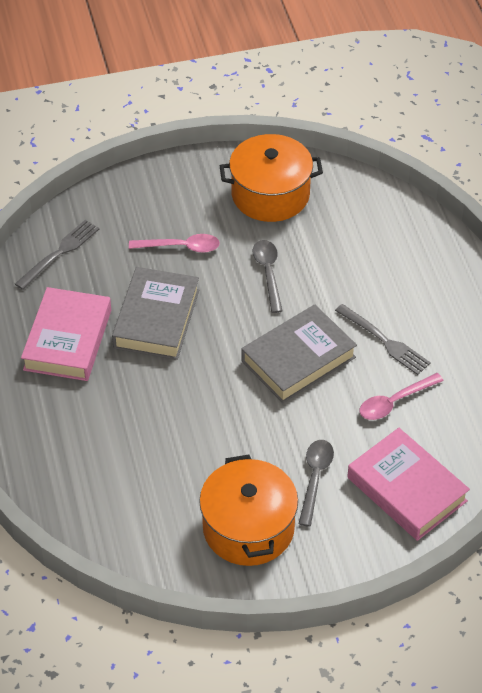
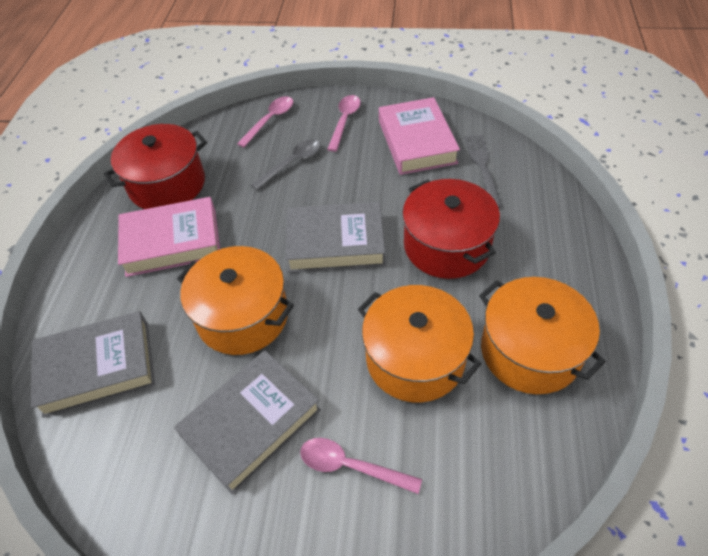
grey book: 2 -> 3
grey fork: 2 -> 1
grey spoon: 2 -> 1
orange pot: 2 -> 3
pink spoon: 2 -> 3
red pot: 0 -> 2

